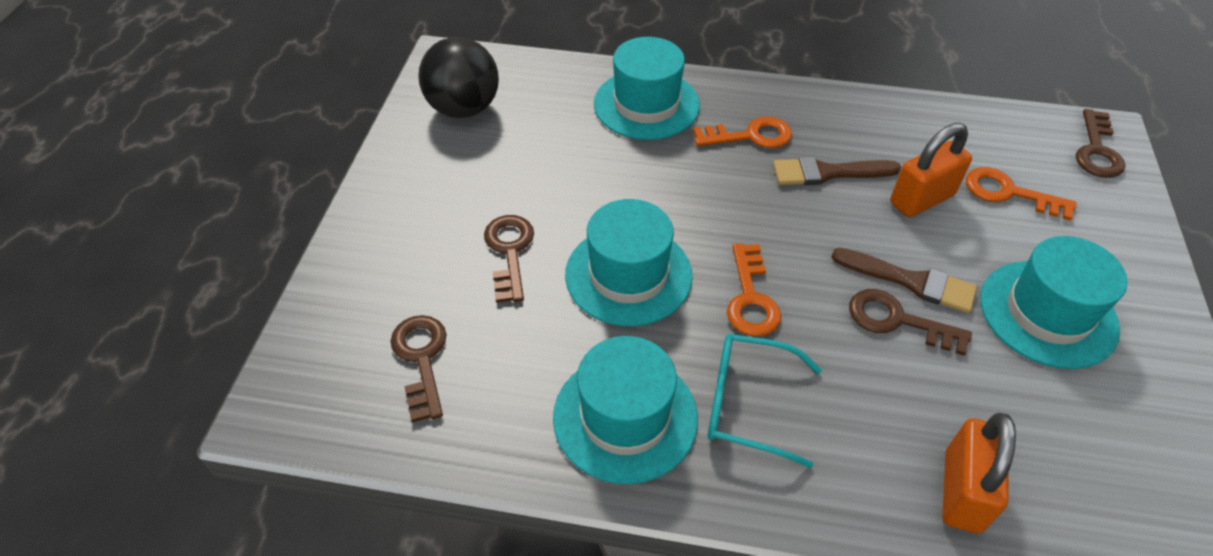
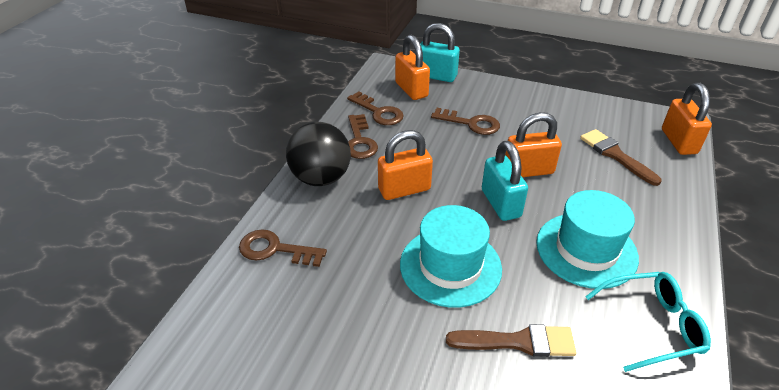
orange key: 3 -> 0
orange padlock: 2 -> 4
turquoise hat: 4 -> 2
turquoise padlock: 0 -> 2

